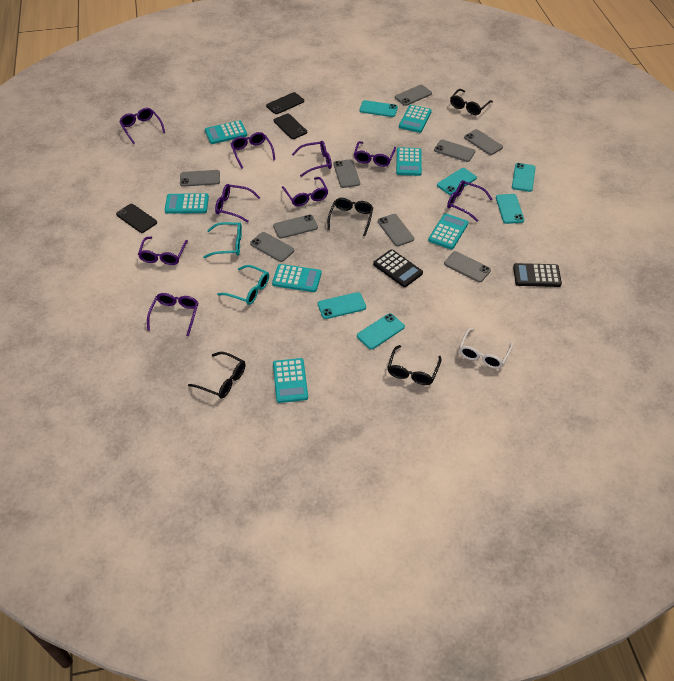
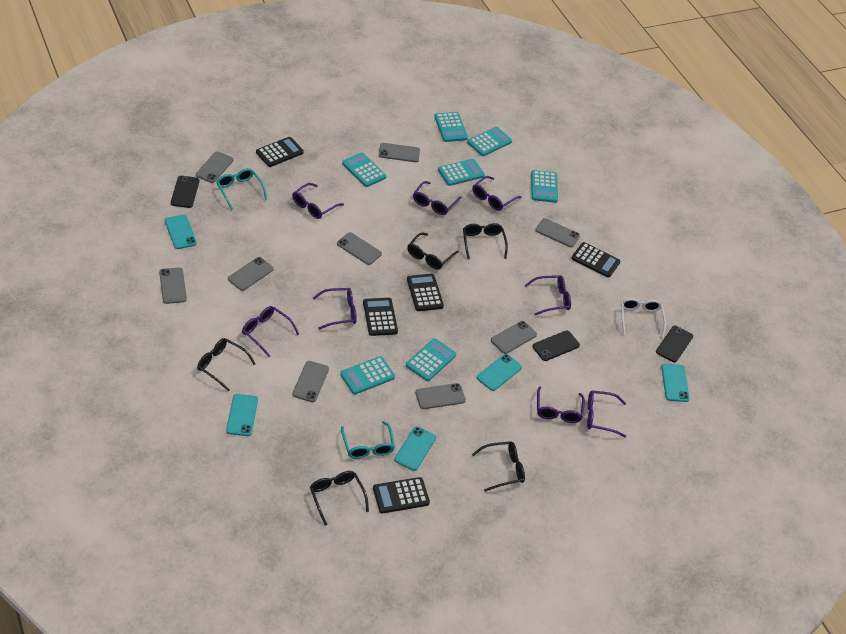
black calculator: 2 -> 5
black glasses: 4 -> 5
purple glasses: 9 -> 8
turquoise phone: 6 -> 5

